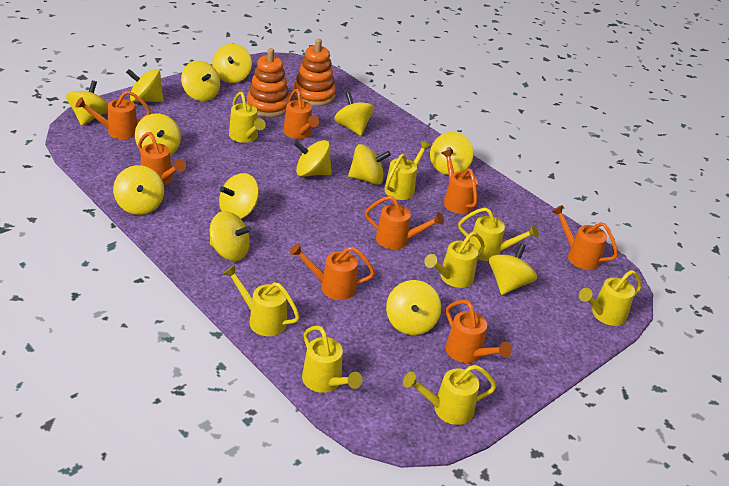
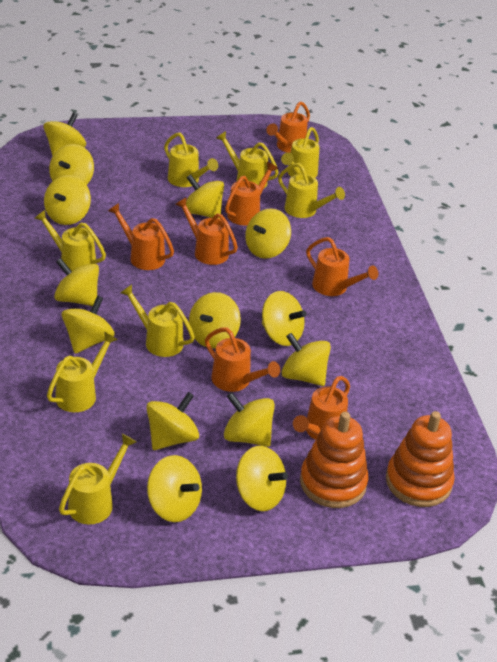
orange watering can: 8 -> 7

